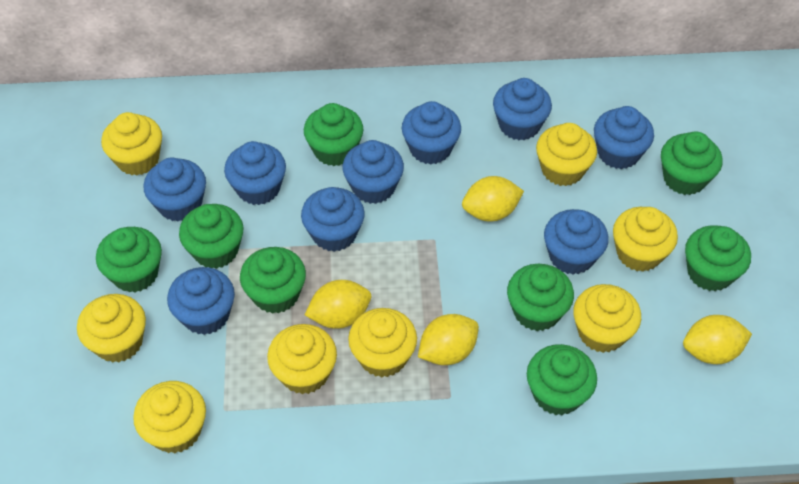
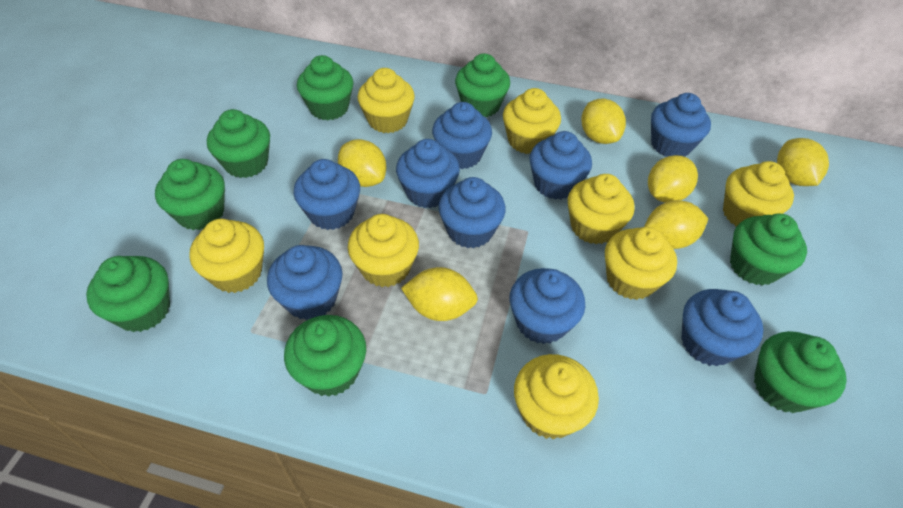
yellow lemon: 4 -> 6

